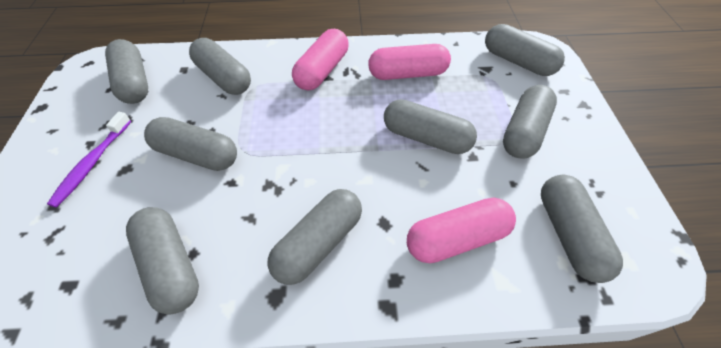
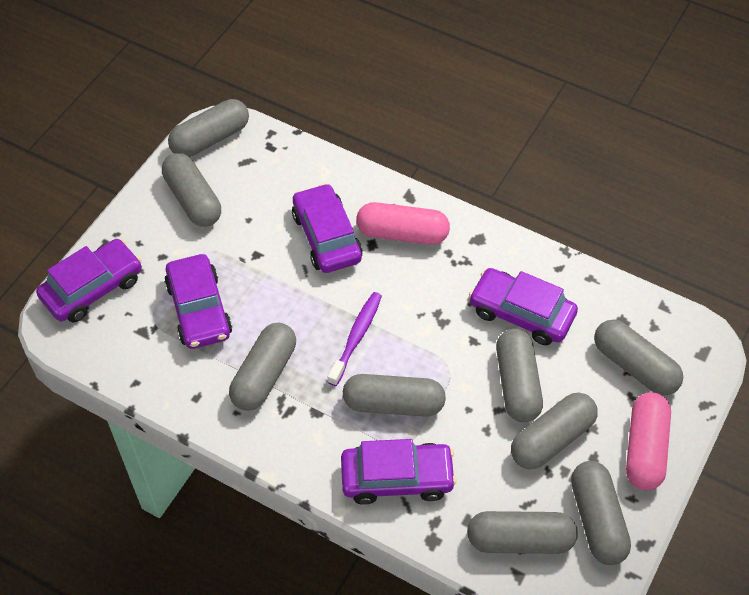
pink capsule: 3 -> 2
purple car: 0 -> 5

